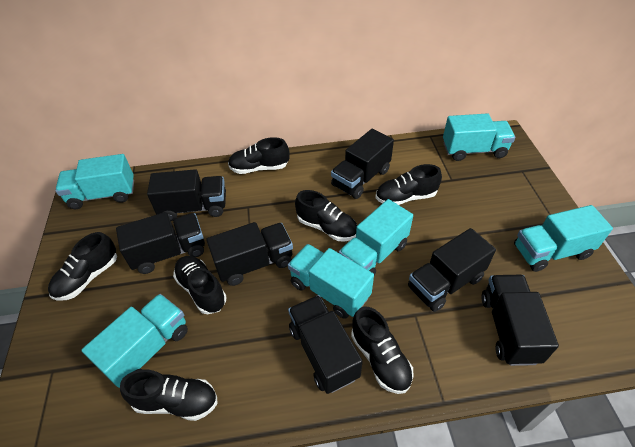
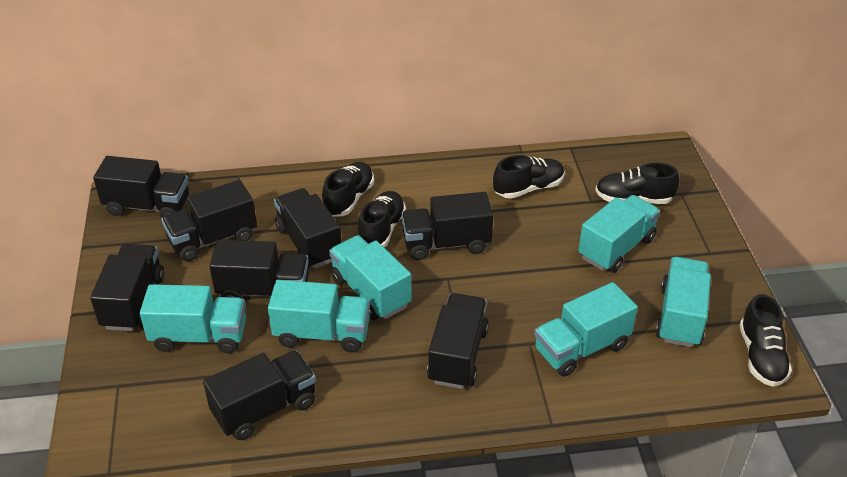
black shoe: 7 -> 5
black truck: 7 -> 8

